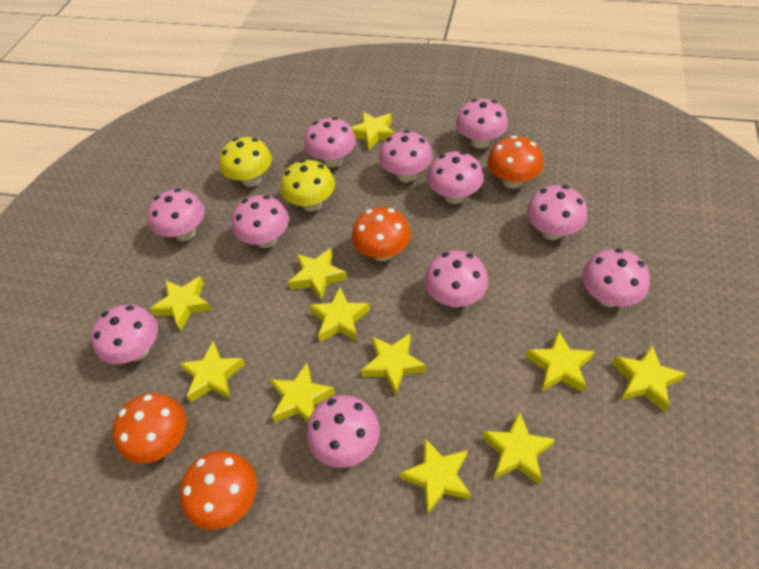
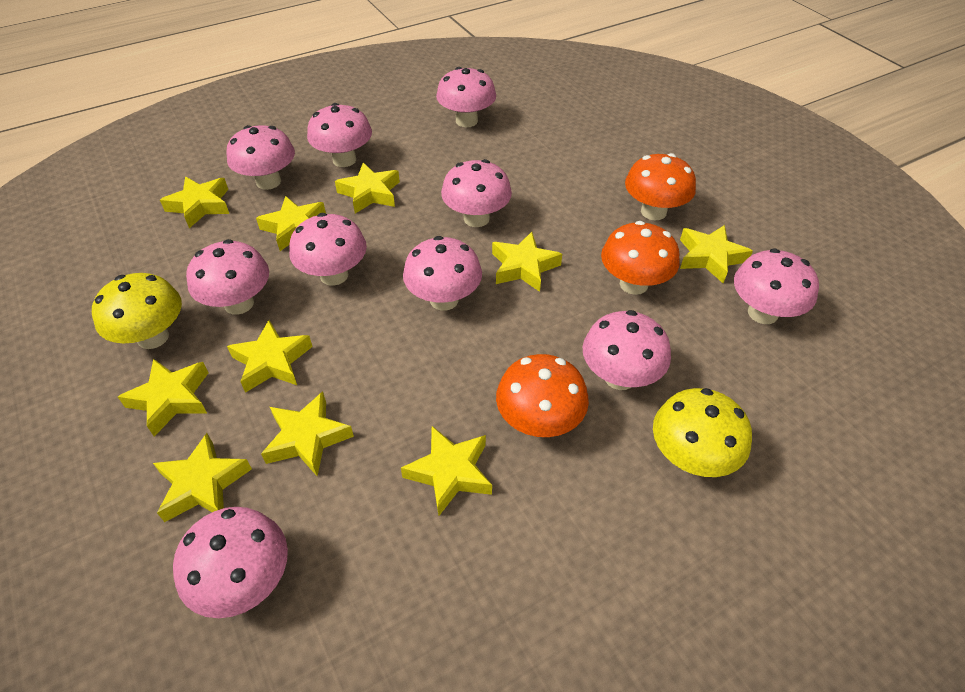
orange mushroom: 4 -> 3
pink mushroom: 11 -> 10
yellow star: 11 -> 10

